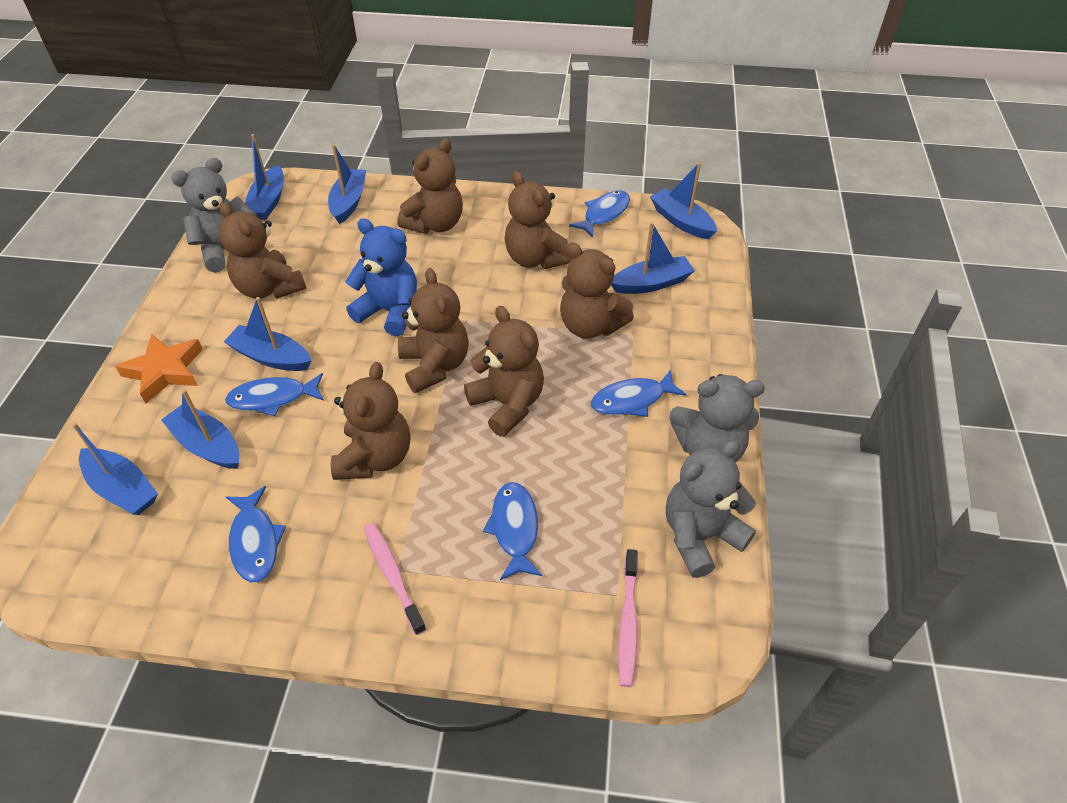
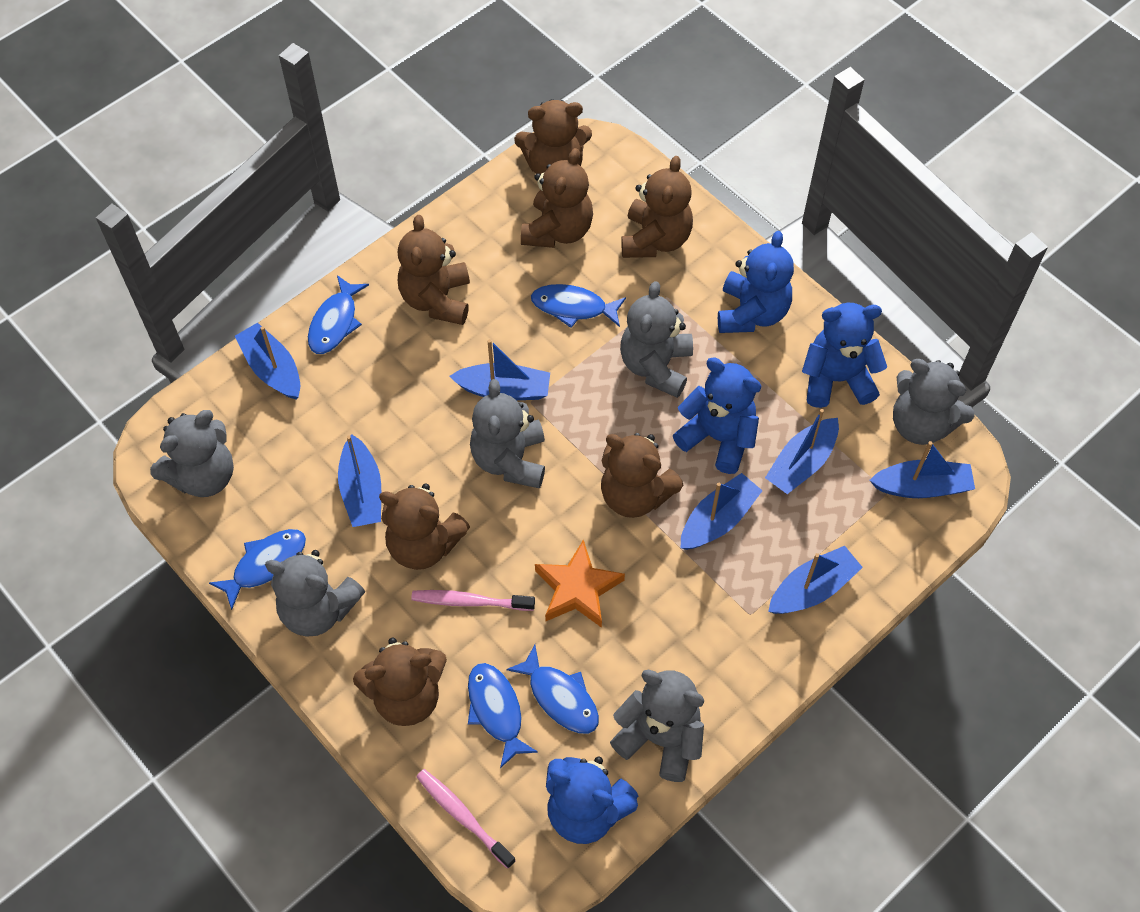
blue teddy bear: 1 -> 4
grey teddy bear: 3 -> 6

